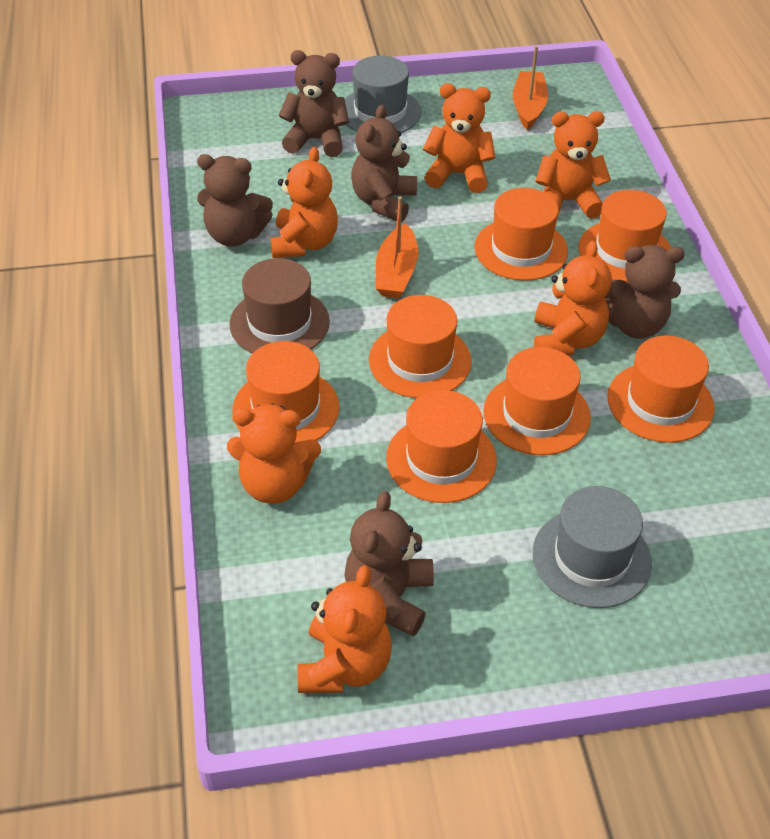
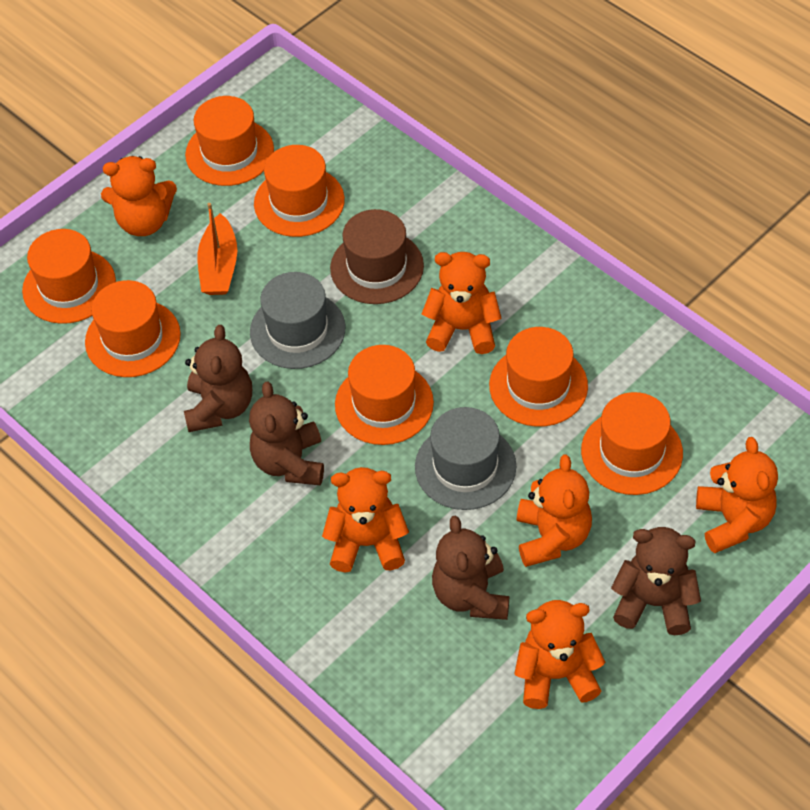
brown teddy bear: 5 -> 4
orange boat: 2 -> 1

